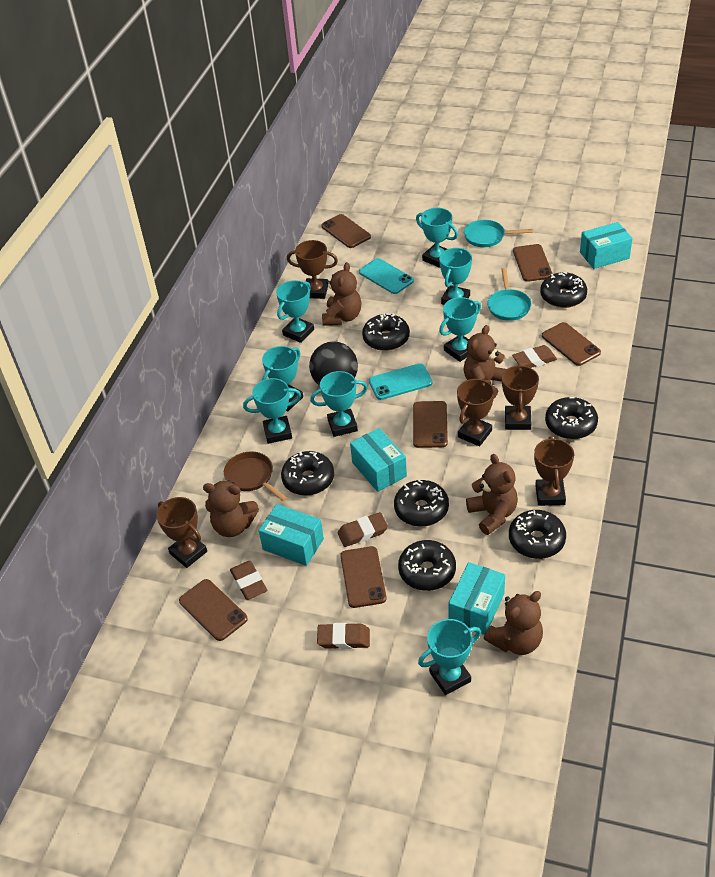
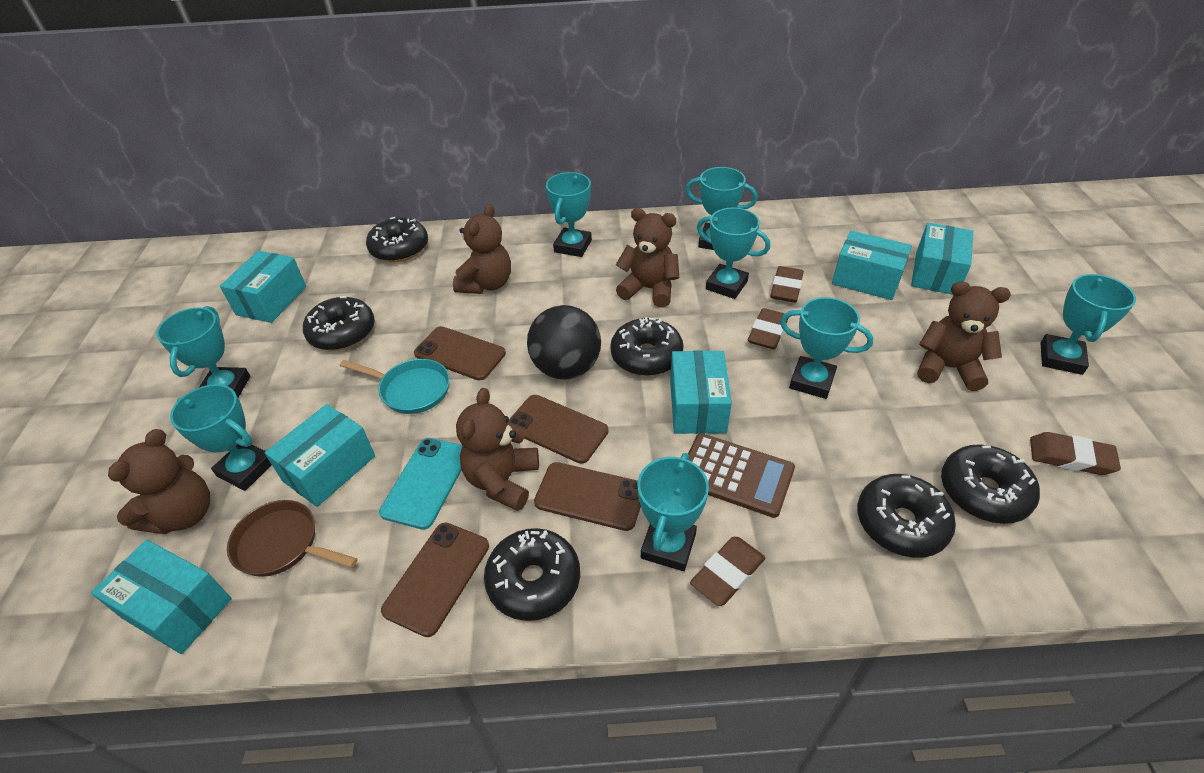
black donut: 7 -> 6
brown calculator: 0 -> 1
brown phone: 6 -> 4
brown trophy: 5 -> 0
turquoise box: 4 -> 6
turquoise pan: 2 -> 1
turquoise phone: 2 -> 1

